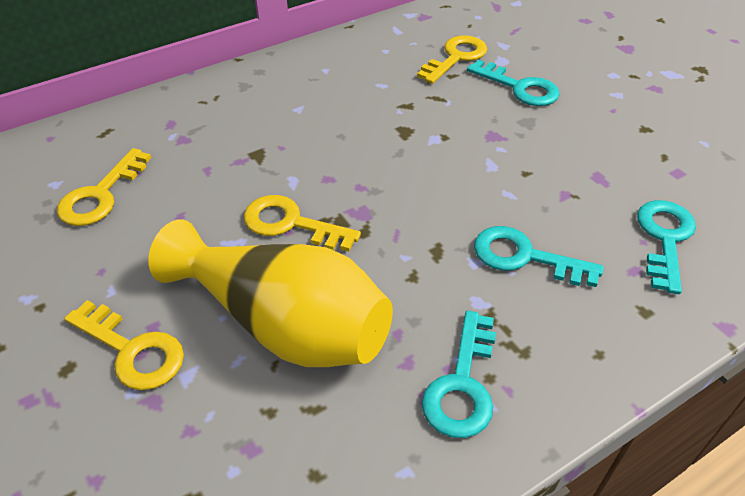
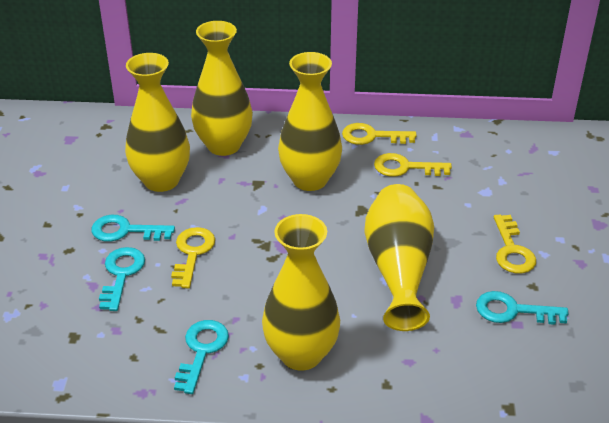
yellow vase: 1 -> 5

